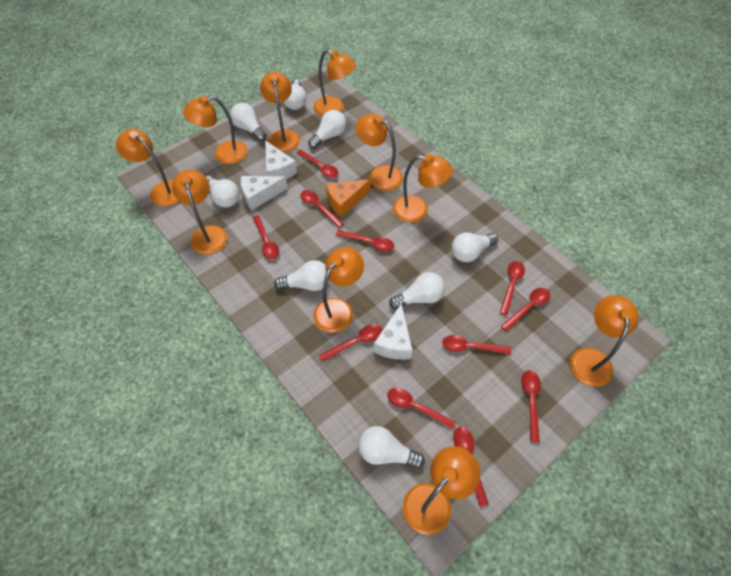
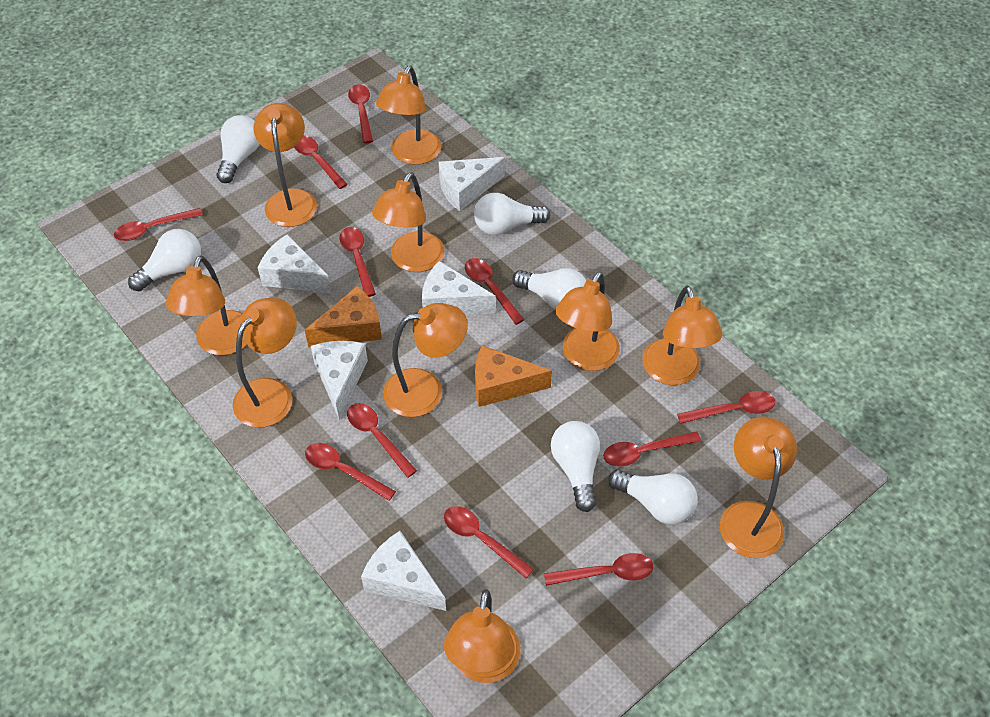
orange cheese: 1 -> 2
white cheese: 3 -> 5
white light bulb: 8 -> 6

